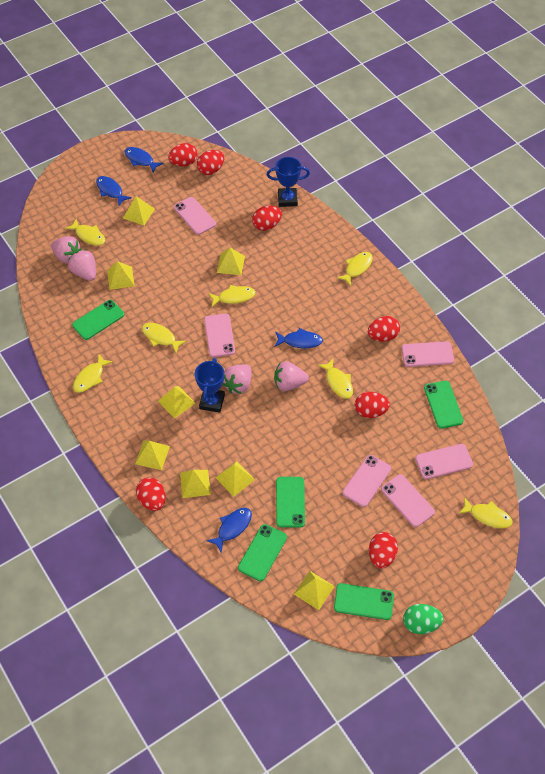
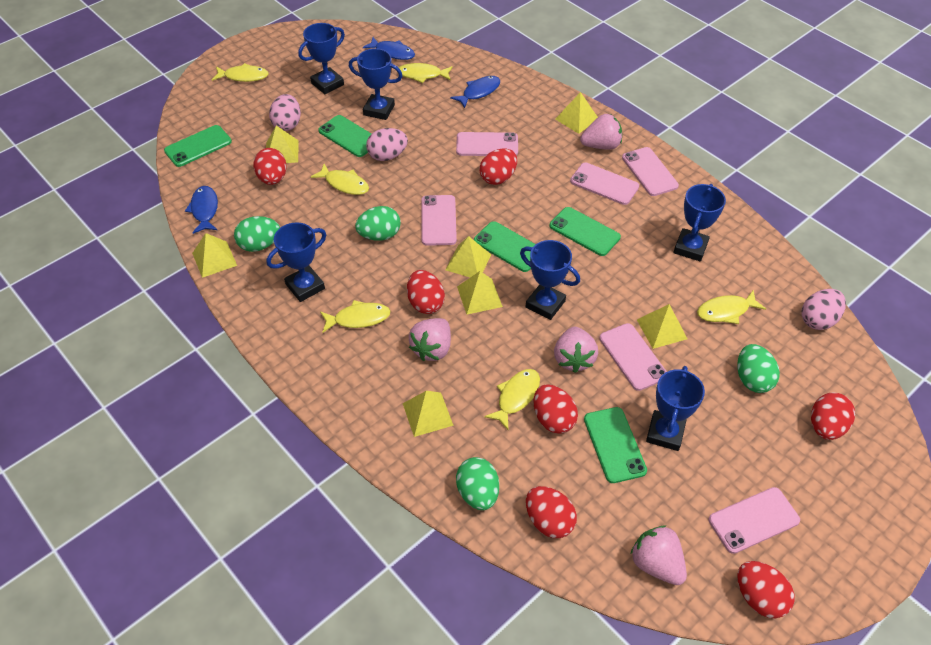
blue fish: 4 -> 3
blue trophy: 2 -> 6
green egg: 1 -> 4
pink egg: 0 -> 3
yellow fish: 7 -> 6
yellow pyramid: 8 -> 7

